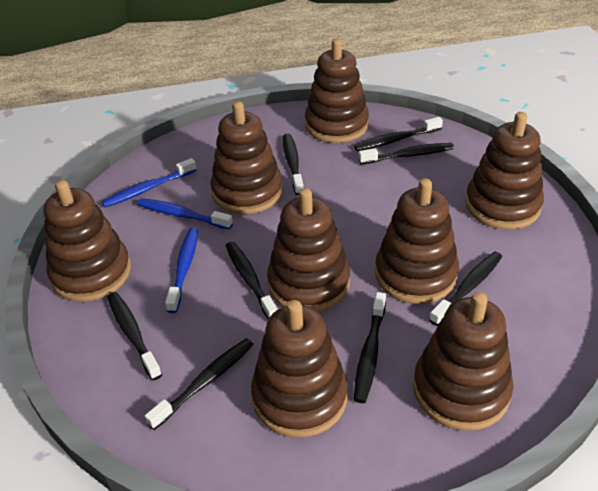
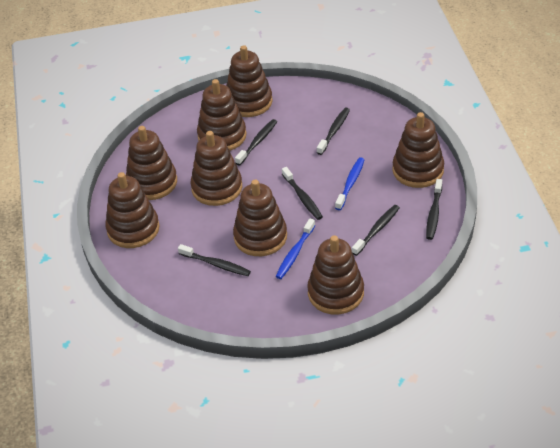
black toothbrush: 8 -> 6
blue toothbrush: 3 -> 2

